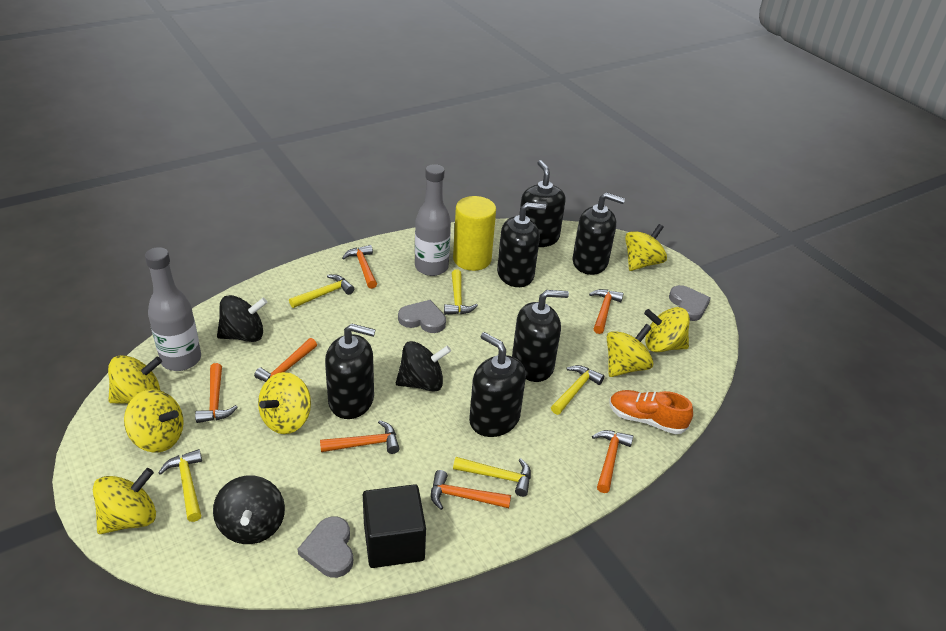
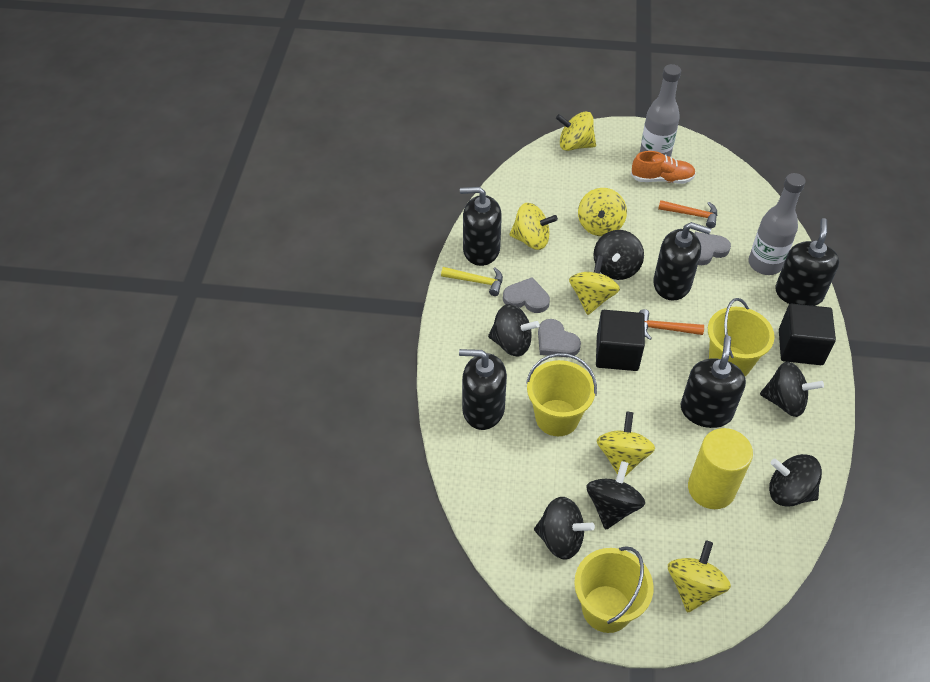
black cube: 1 -> 2
black soap dispenser: 6 -> 5
black spinning top: 3 -> 6
orange hammer: 7 -> 2
yellow bucket: 0 -> 3
yellow hammer: 5 -> 1
yellow spinning top: 7 -> 6

